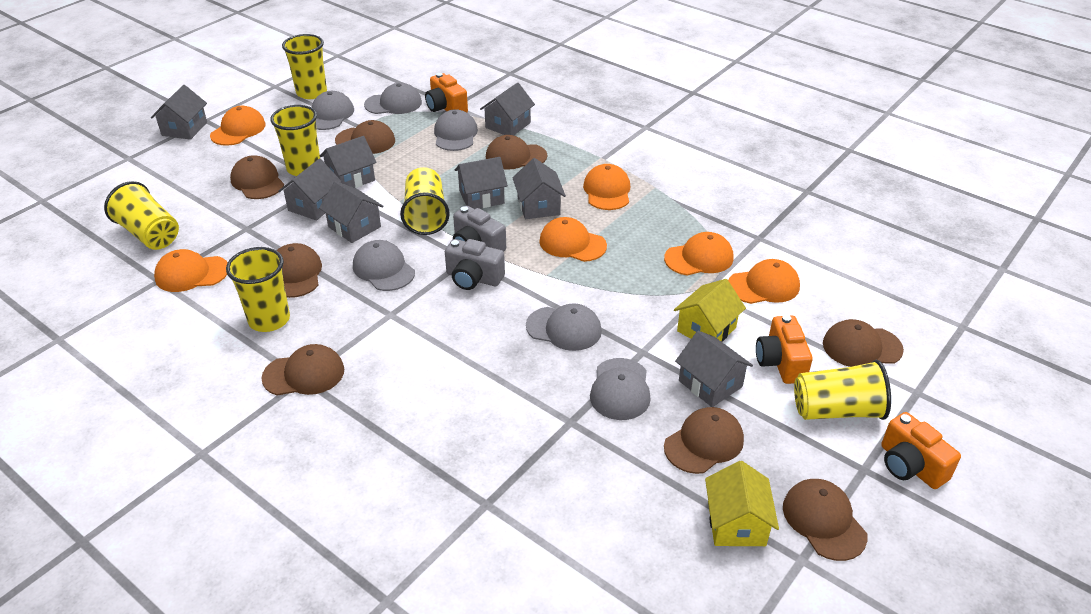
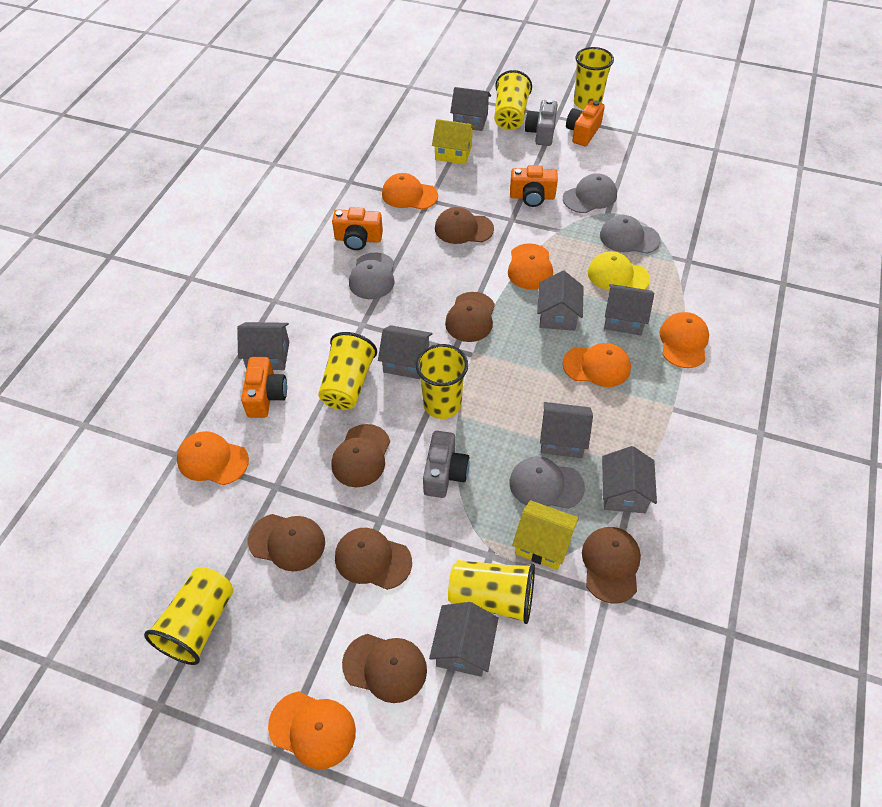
brown cap: 8 -> 7
grey cap: 6 -> 4
orange camera: 3 -> 4
yellow cap: 0 -> 1

